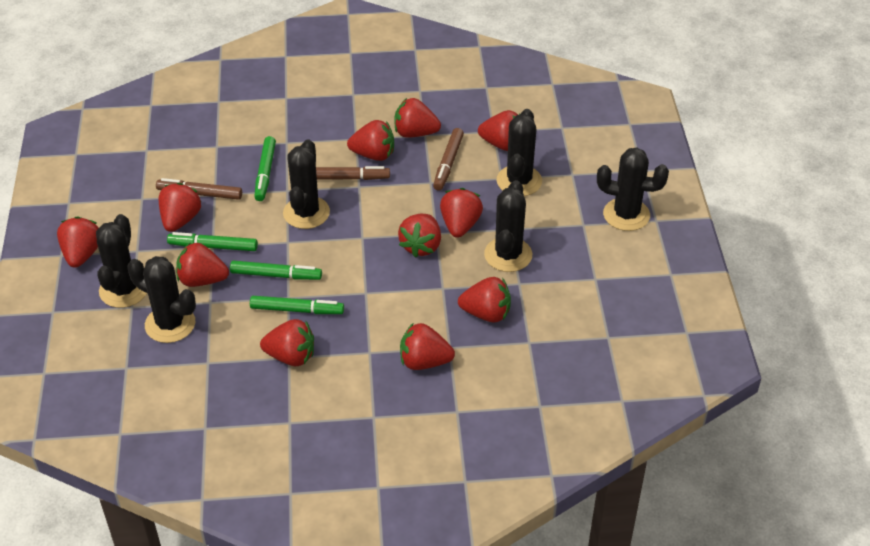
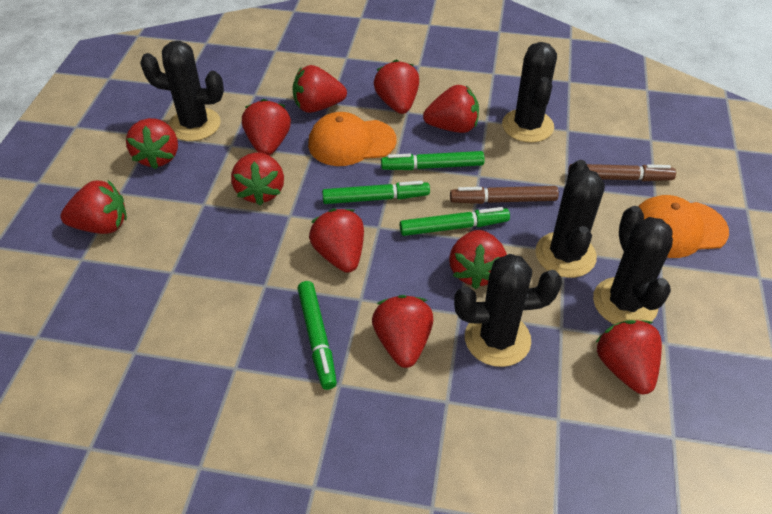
black cactus: 6 -> 5
brown marker: 3 -> 2
orange cap: 0 -> 2

